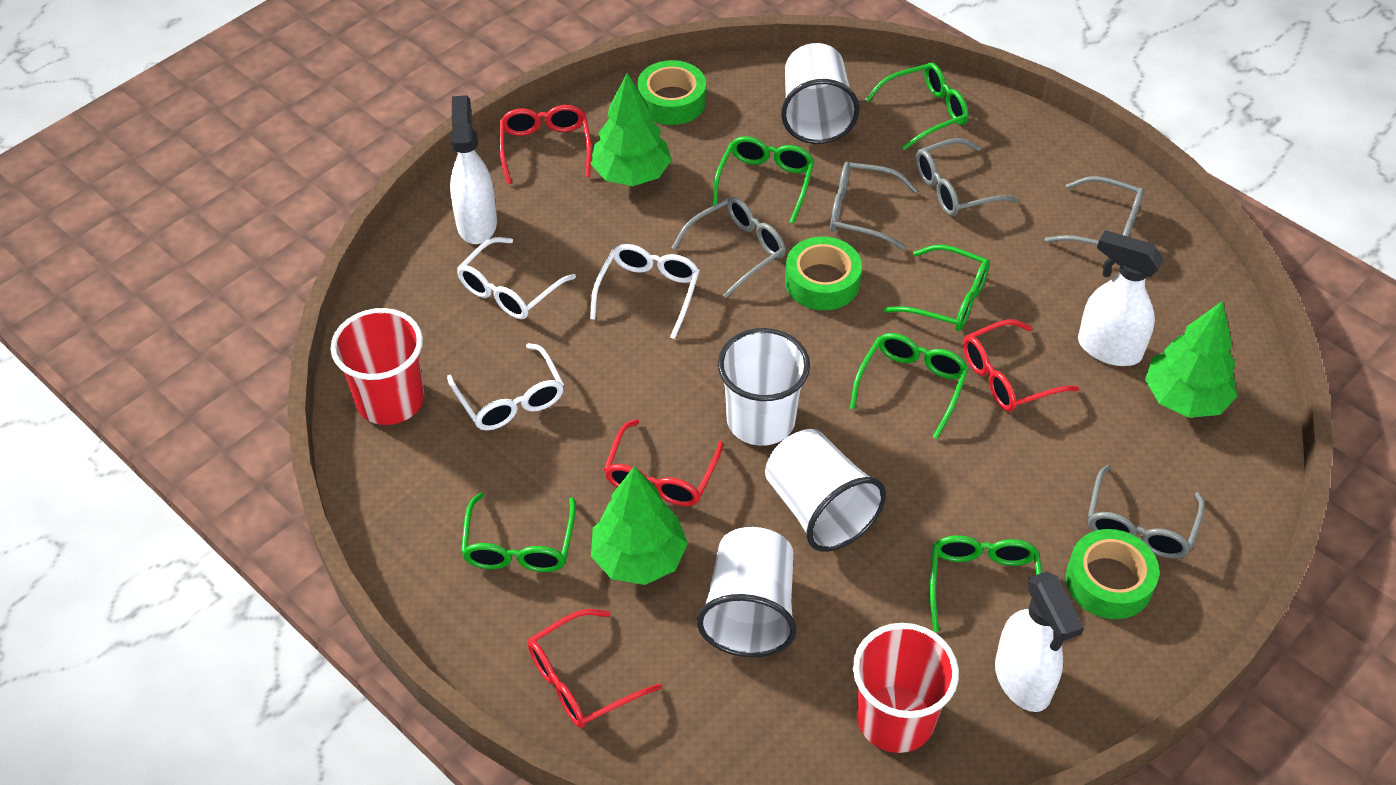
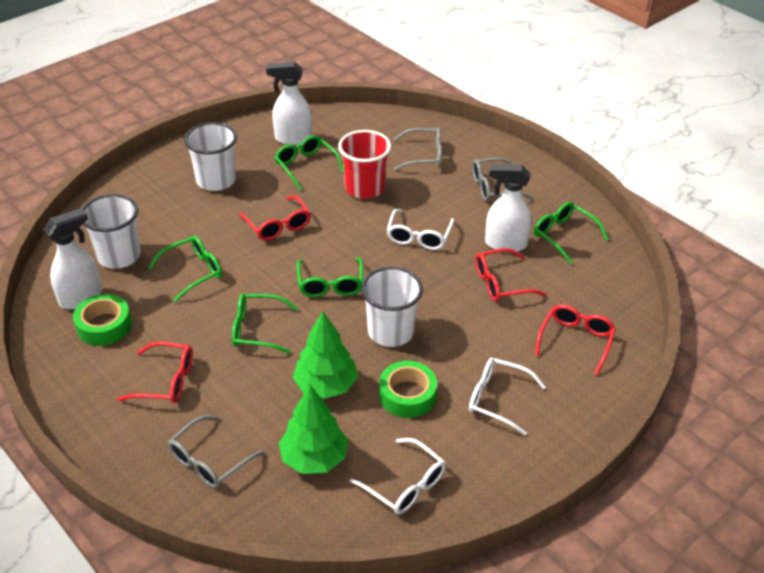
green glasses: 6 -> 5
green tape: 3 -> 2
green tree: 3 -> 2
grey glasses: 5 -> 3
red cup: 2 -> 1
white cup: 4 -> 3

